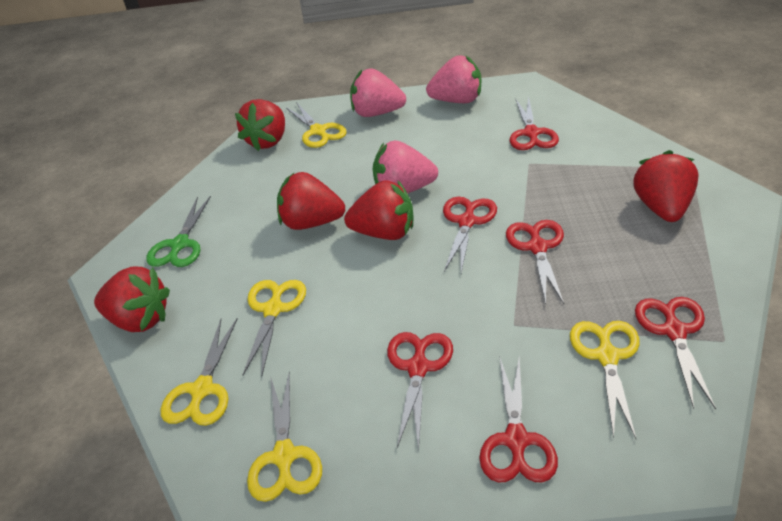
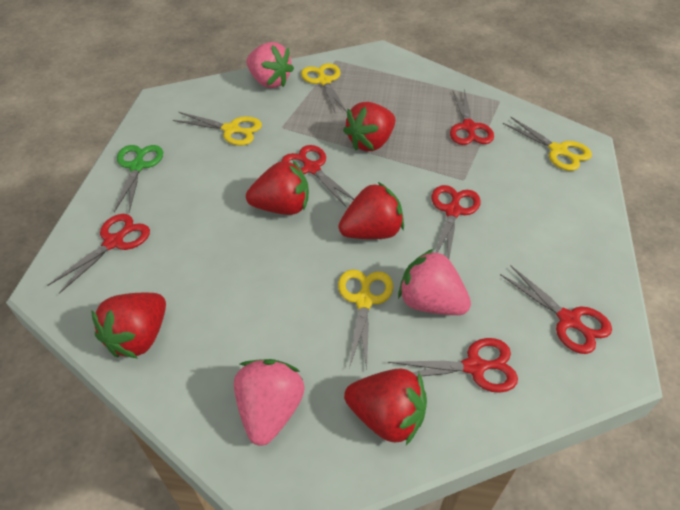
yellow scissors: 5 -> 4

